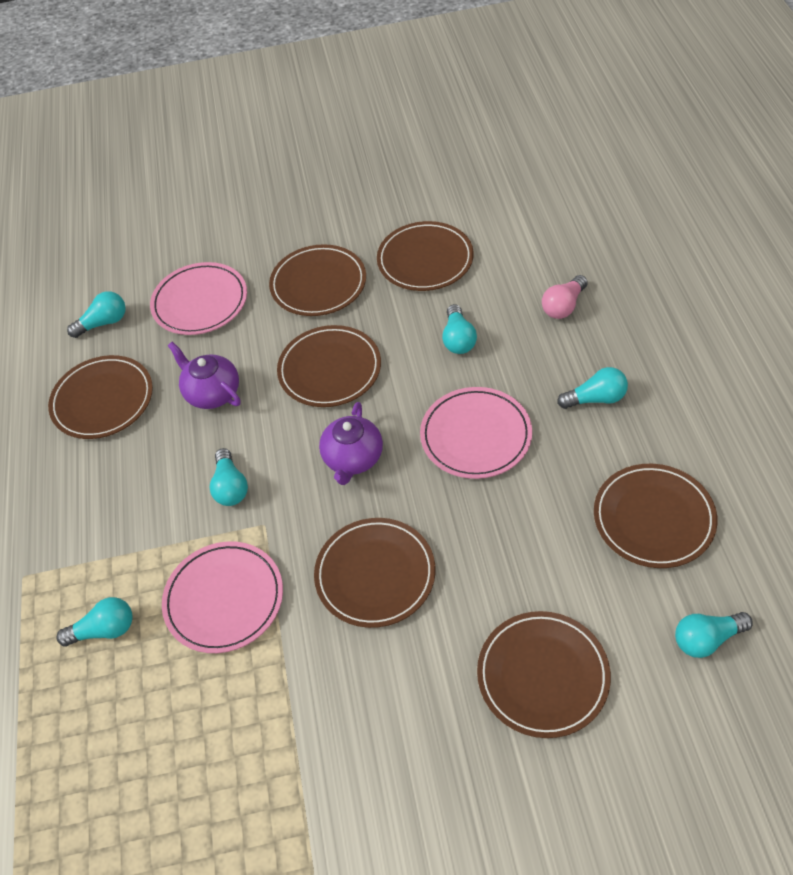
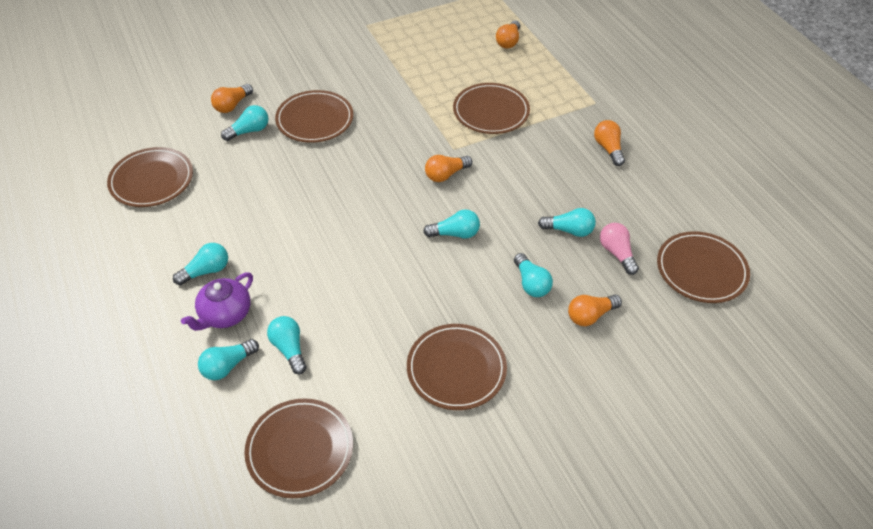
brown plate: 7 -> 6
orange light bulb: 0 -> 5
pink plate: 3 -> 0
purple teapot: 2 -> 1
turquoise light bulb: 6 -> 7

